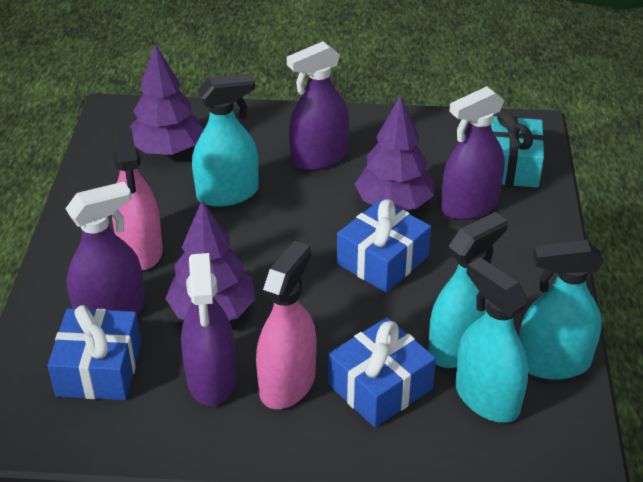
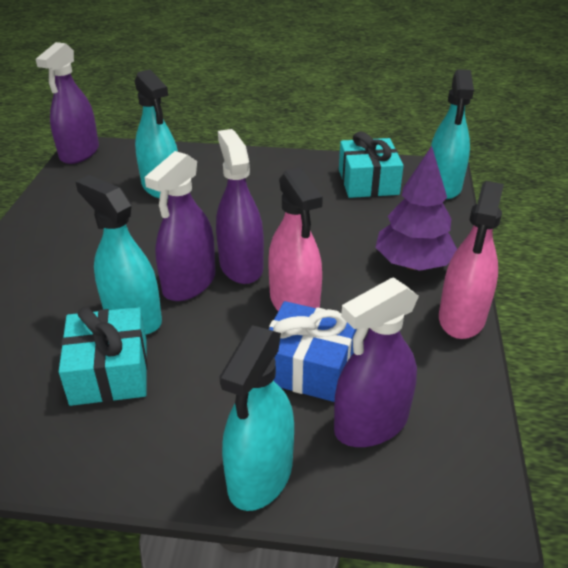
blue gift: 3 -> 1
purple tree: 3 -> 1
turquoise gift: 1 -> 2

